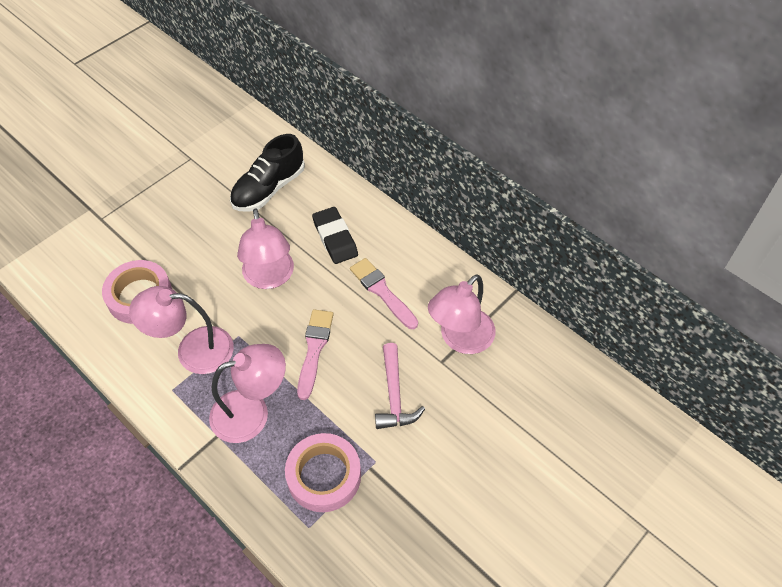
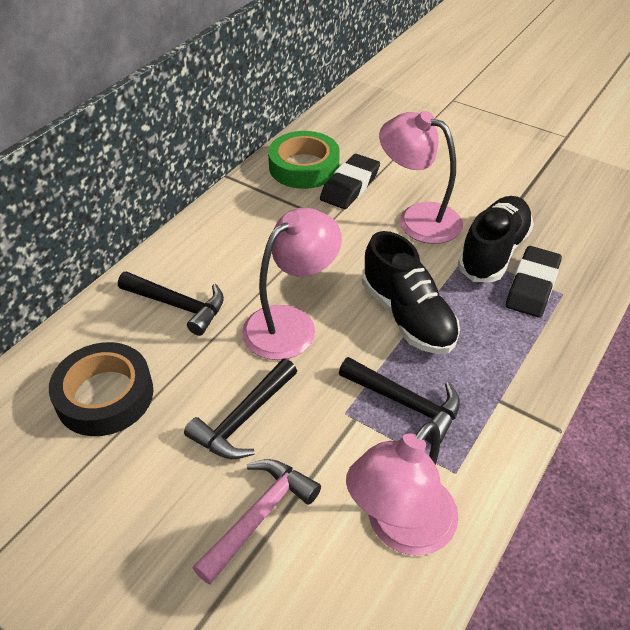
black eraser: 1 -> 2
black hammer: 0 -> 3
black shoe: 1 -> 2
black tape: 0 -> 1
green tape: 0 -> 1
pink brush: 2 -> 0
pink lamp: 4 -> 3
pink tape: 2 -> 0

